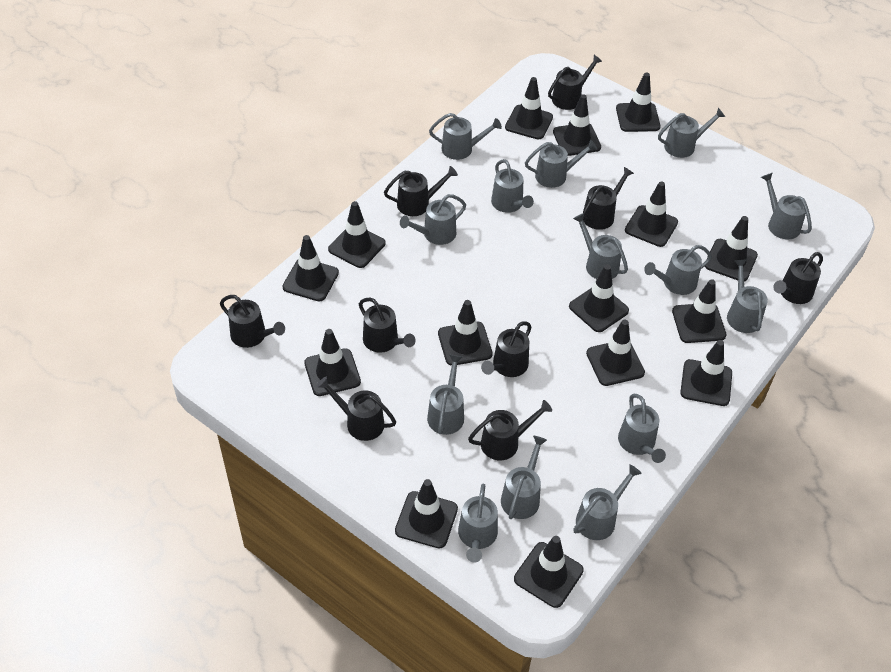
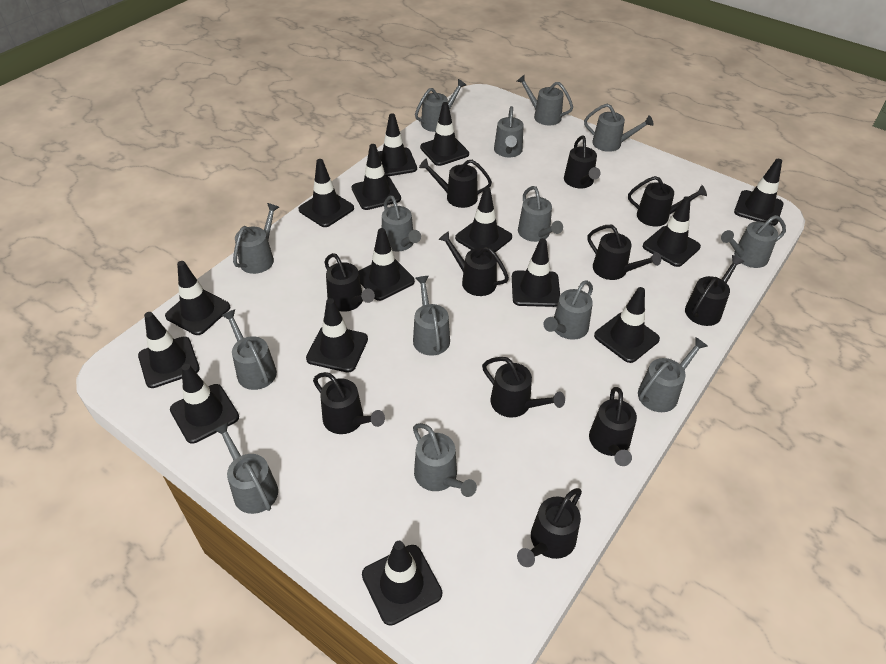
black watering can: 9 -> 11

